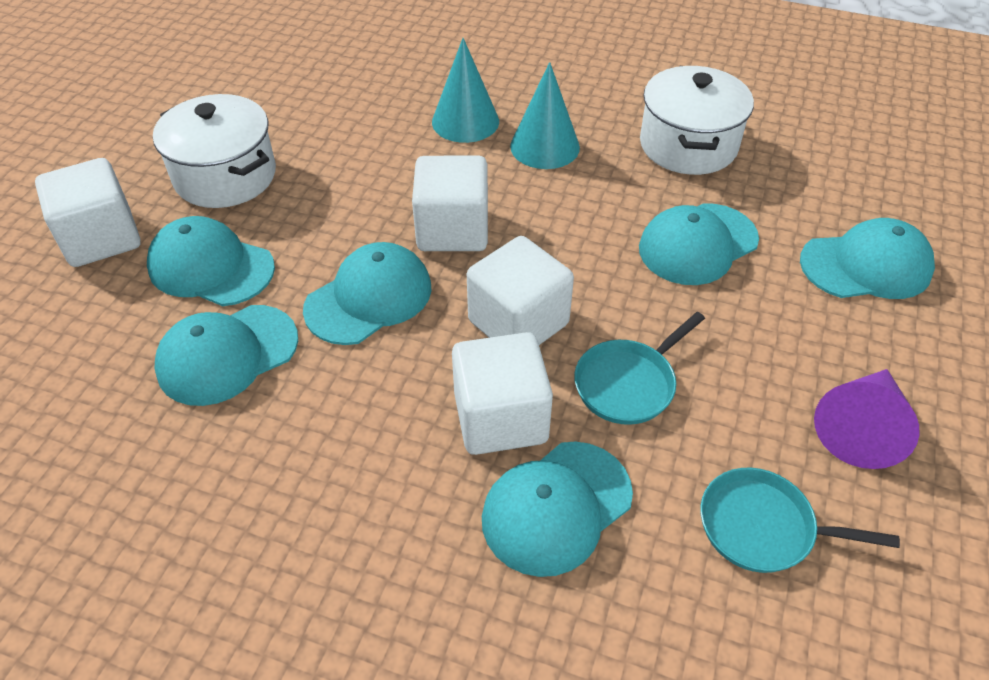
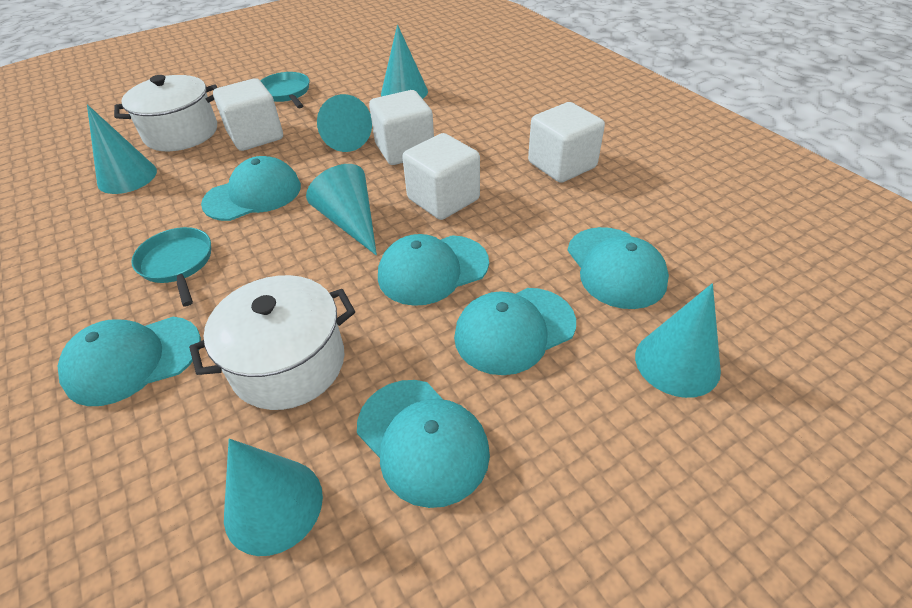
purple cone: 1 -> 0
turquoise cone: 2 -> 6

